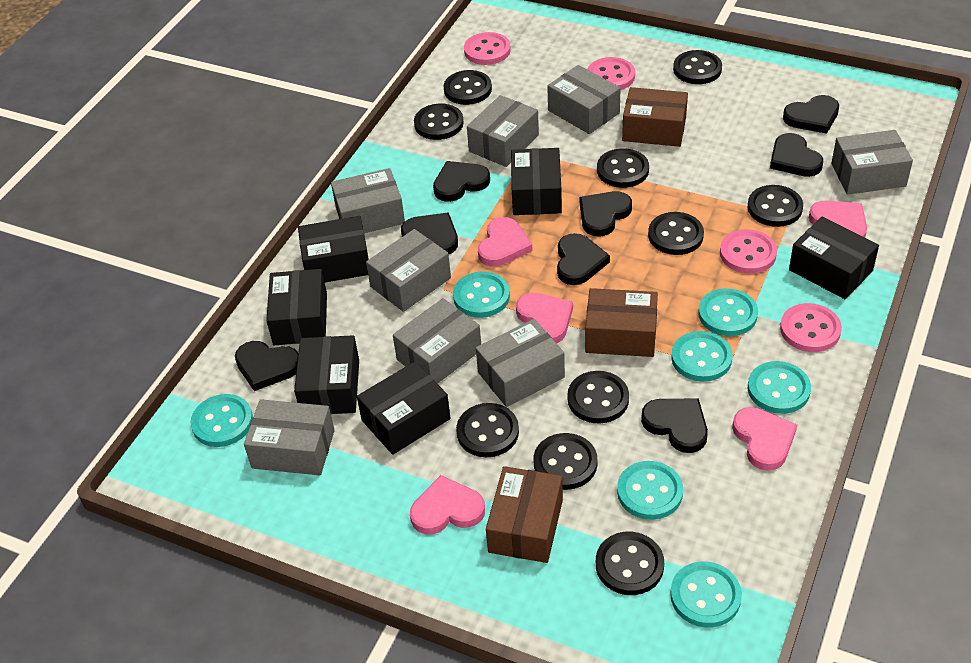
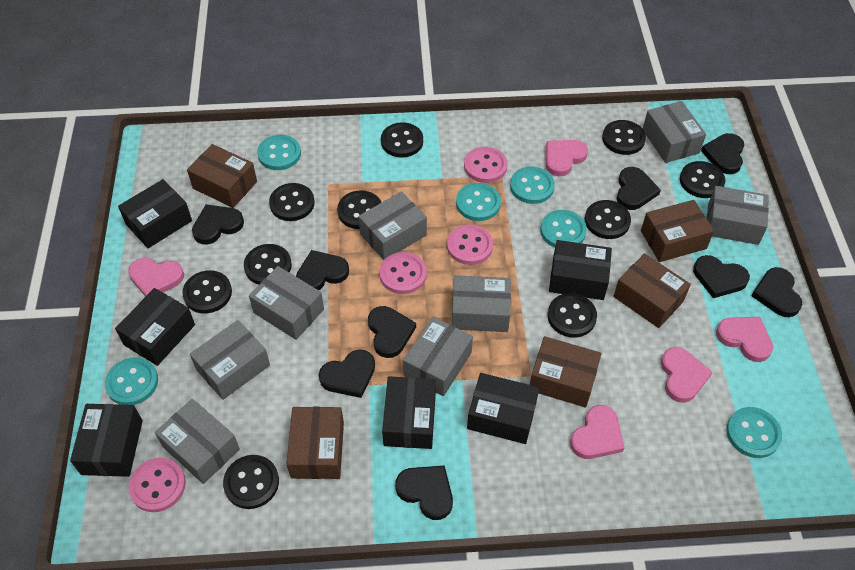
black heart: 8 -> 9
brown box: 3 -> 5
turquoise button: 7 -> 6

